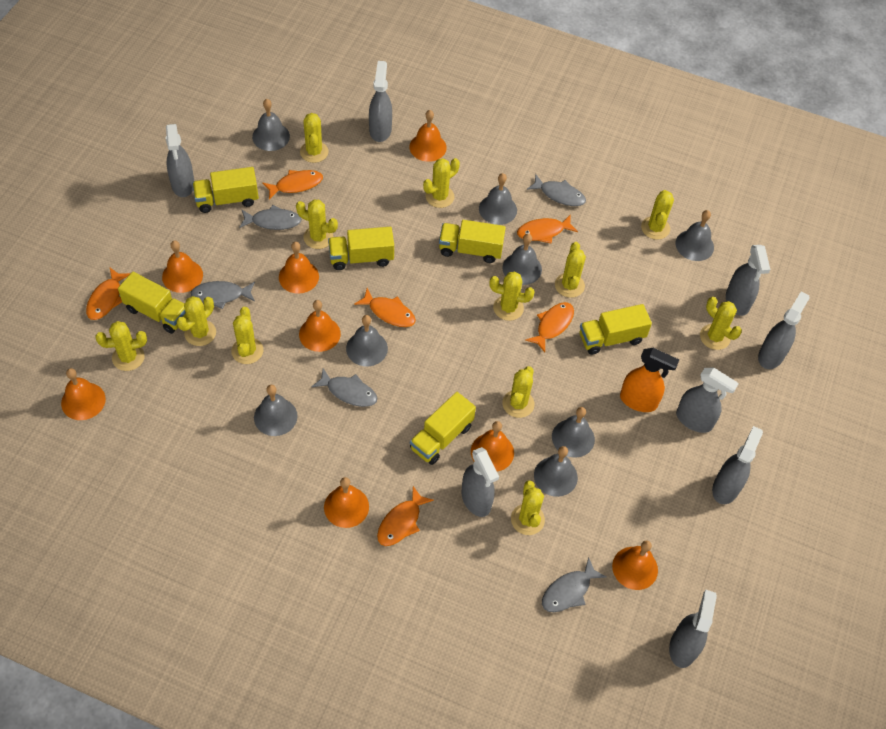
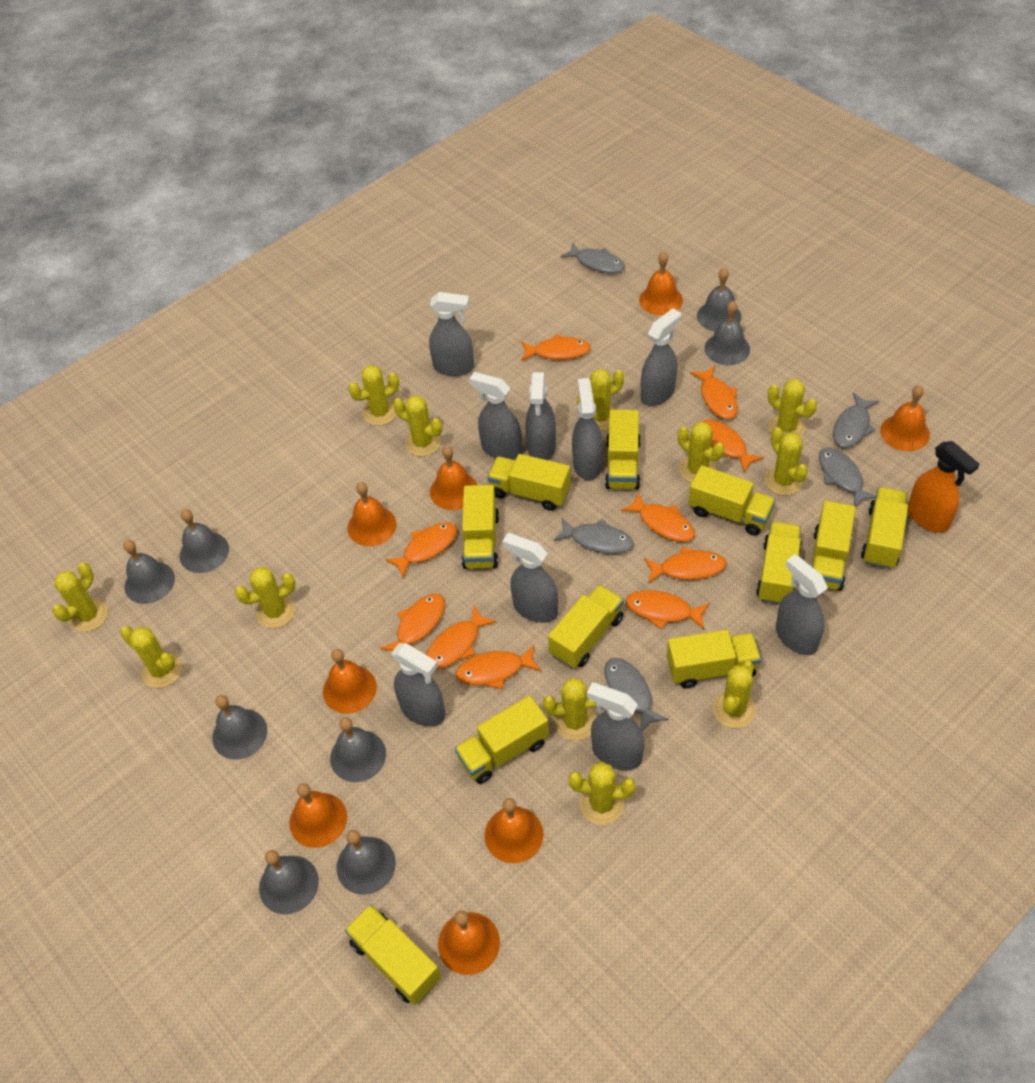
grey spray bottle: 8 -> 9
orange fish: 6 -> 10
yellow truck: 6 -> 11

